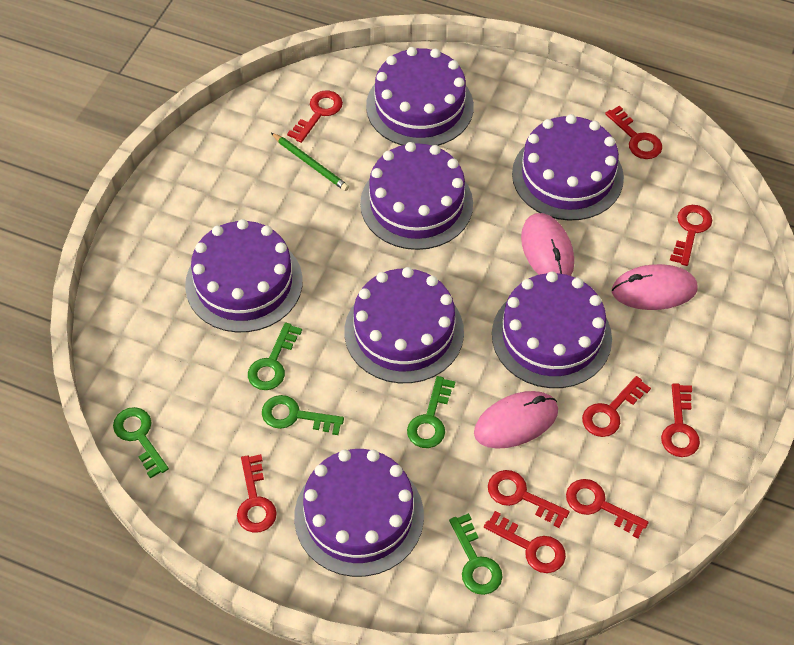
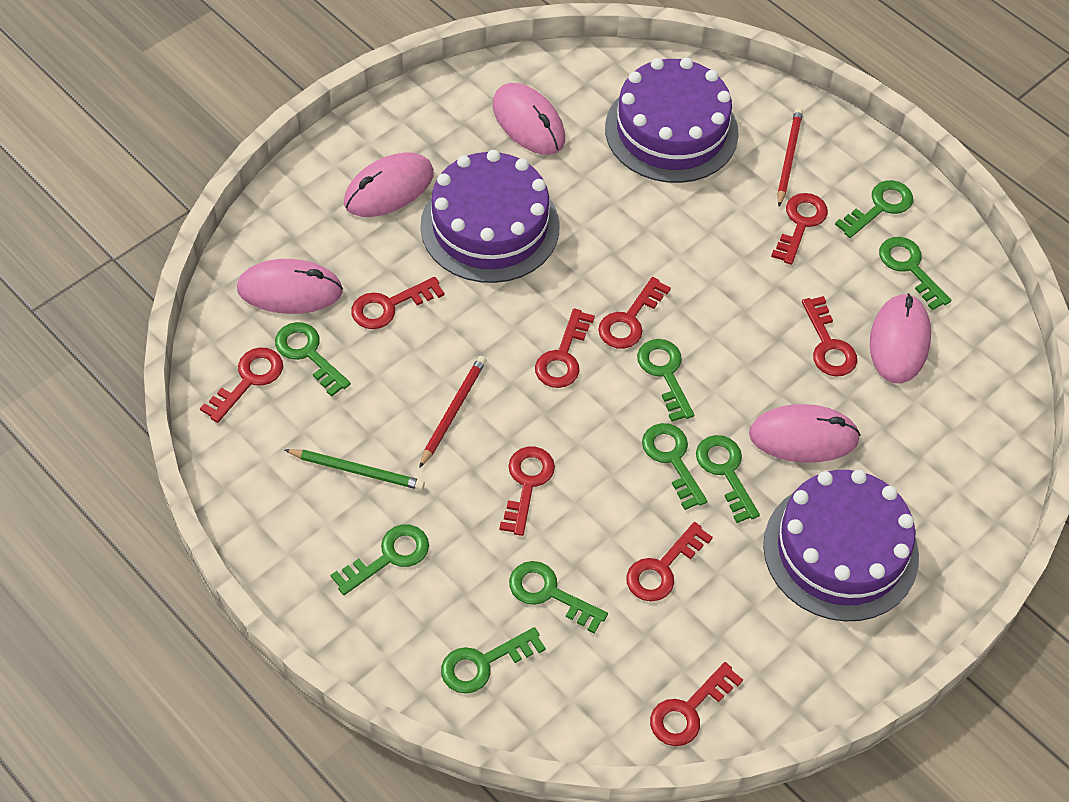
green key: 5 -> 9
pink mouse: 3 -> 5
purple cake: 7 -> 3
red pencil: 0 -> 2

